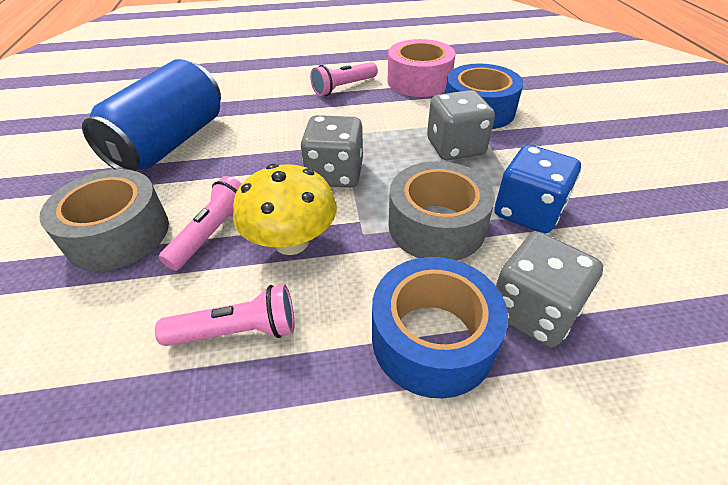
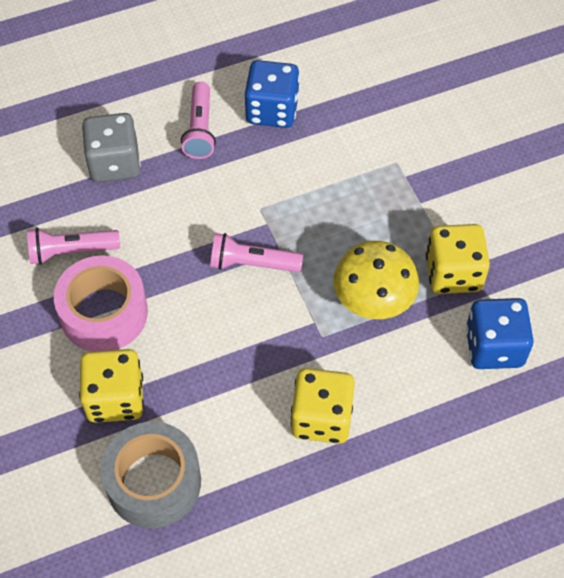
blue can: 1 -> 0
blue dice: 1 -> 2
blue tape: 2 -> 0
grey dice: 3 -> 1
grey tape: 2 -> 1
yellow dice: 0 -> 3

